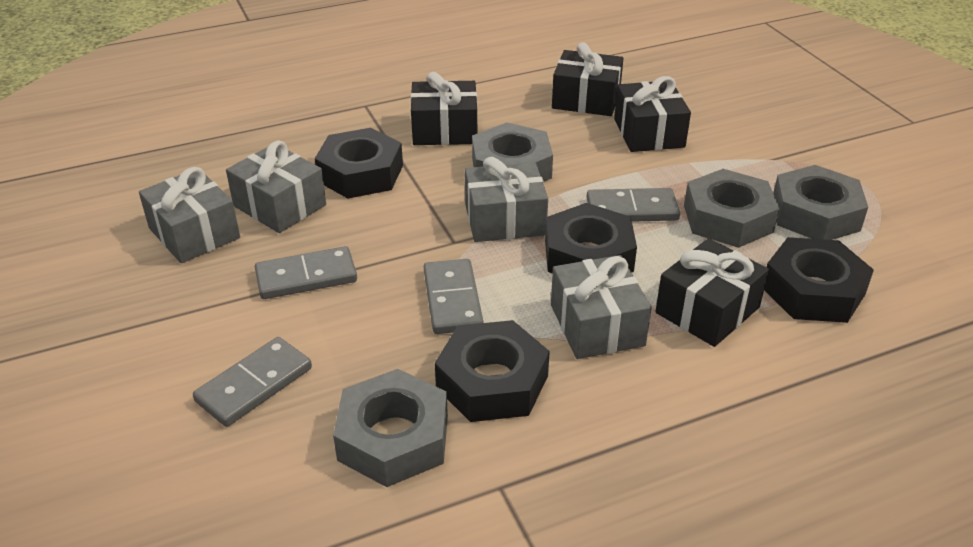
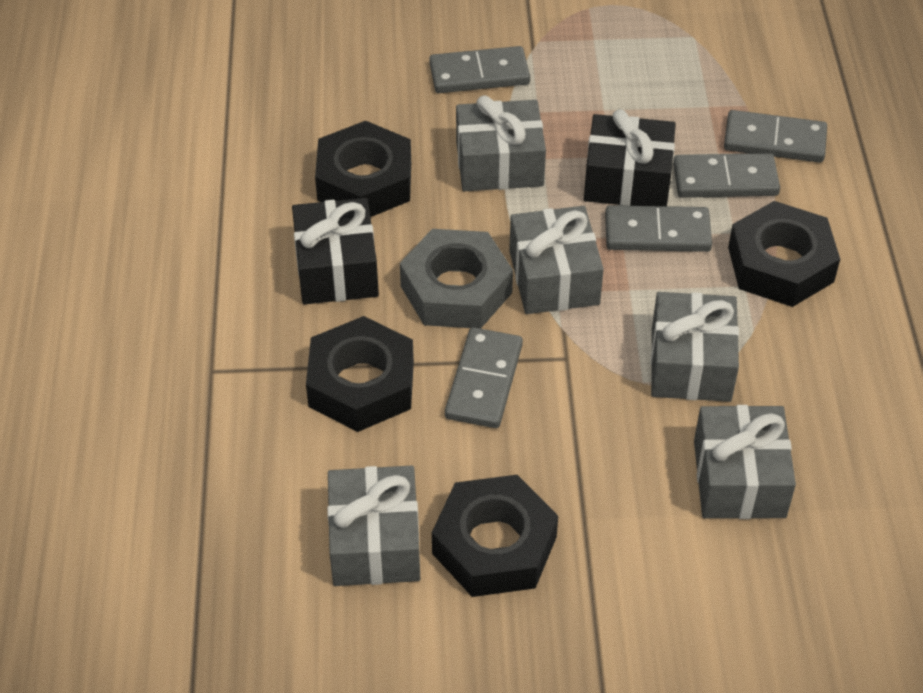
black gift: 4 -> 2
grey domino: 4 -> 5
grey gift: 4 -> 5
grey nut: 4 -> 1

